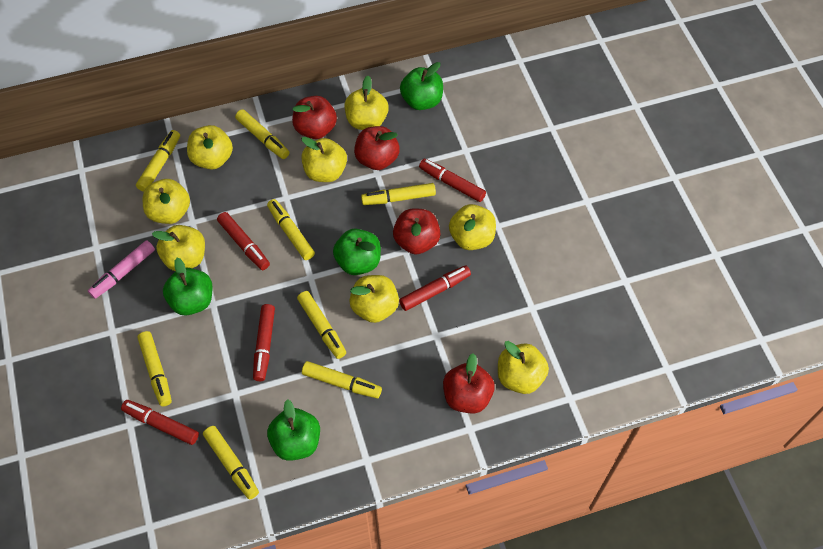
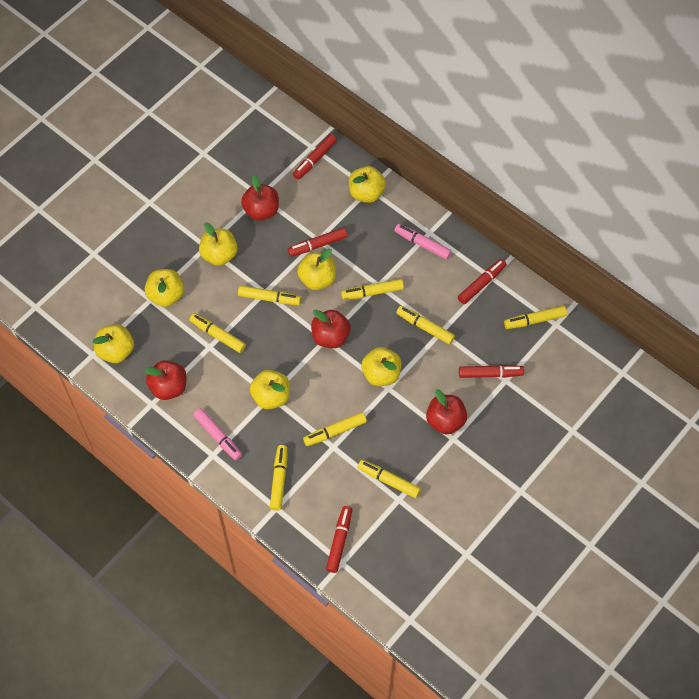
green apple: 4 -> 0
pink marker: 1 -> 2
yellow apple: 8 -> 7

